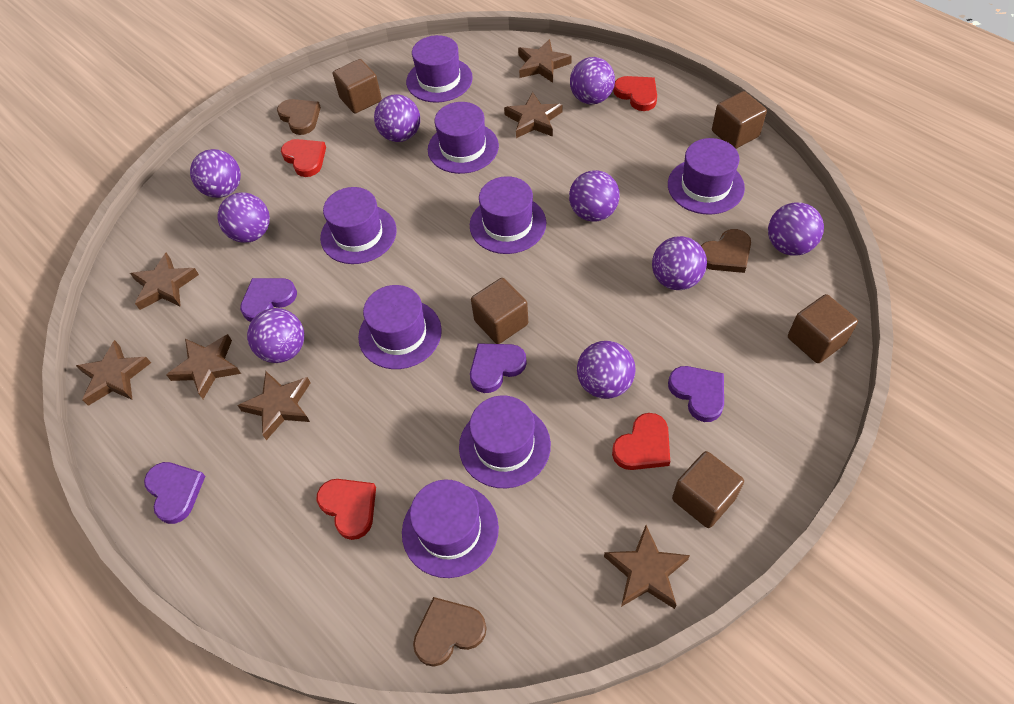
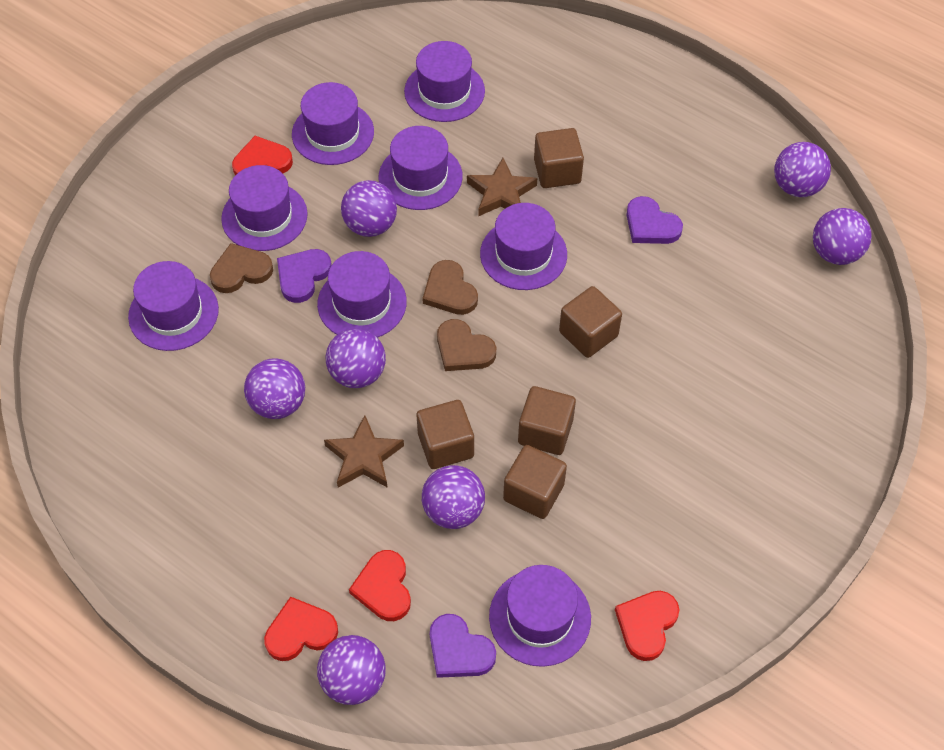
brown star: 7 -> 2
purple ball: 9 -> 7
purple heart: 4 -> 3

